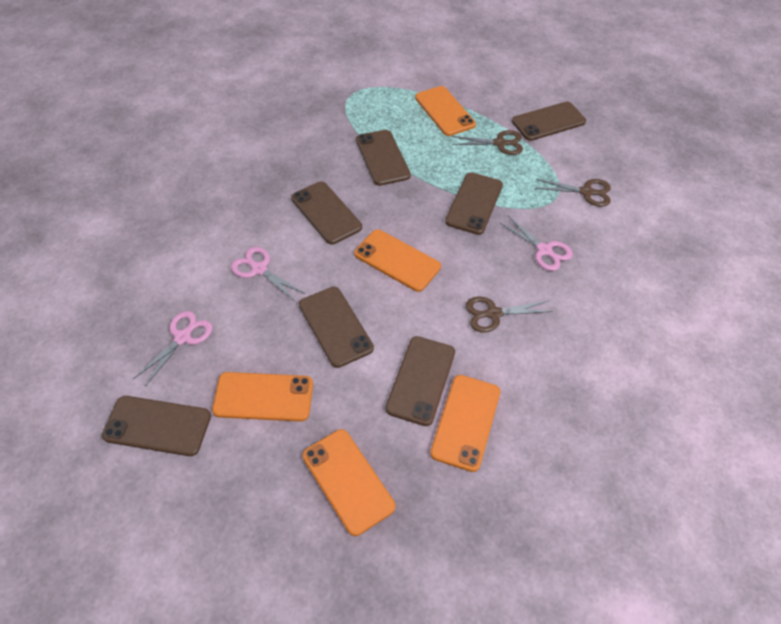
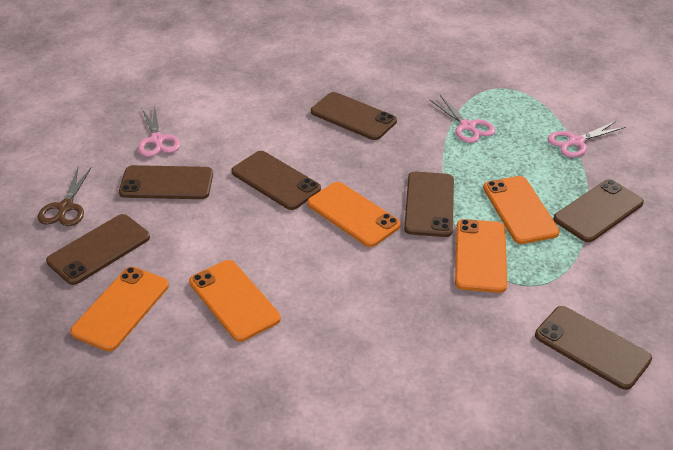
brown scissors: 3 -> 1

